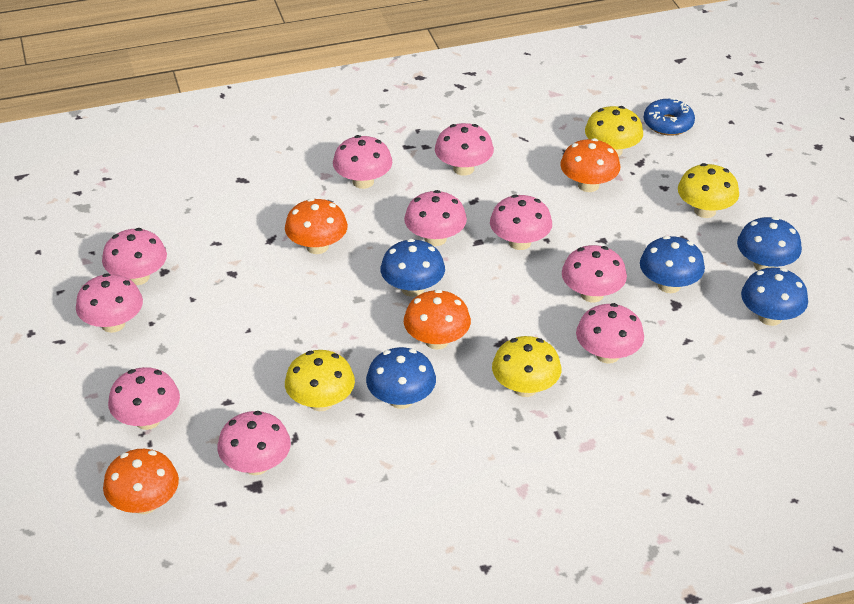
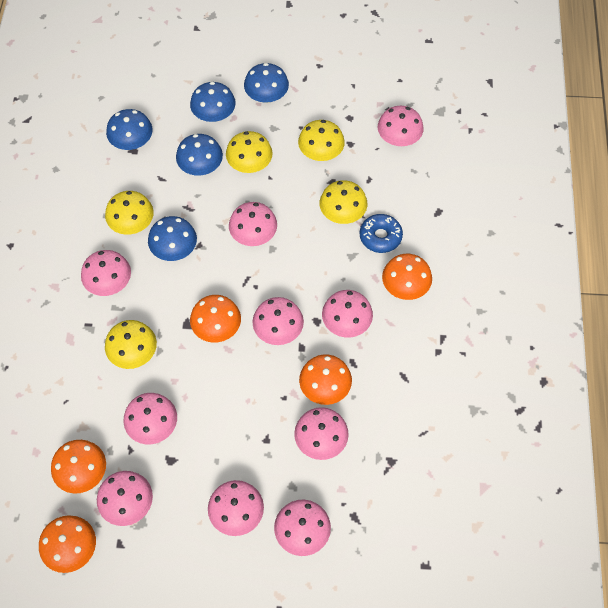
orange mushroom: 4 -> 5
yellow mushroom: 4 -> 5

